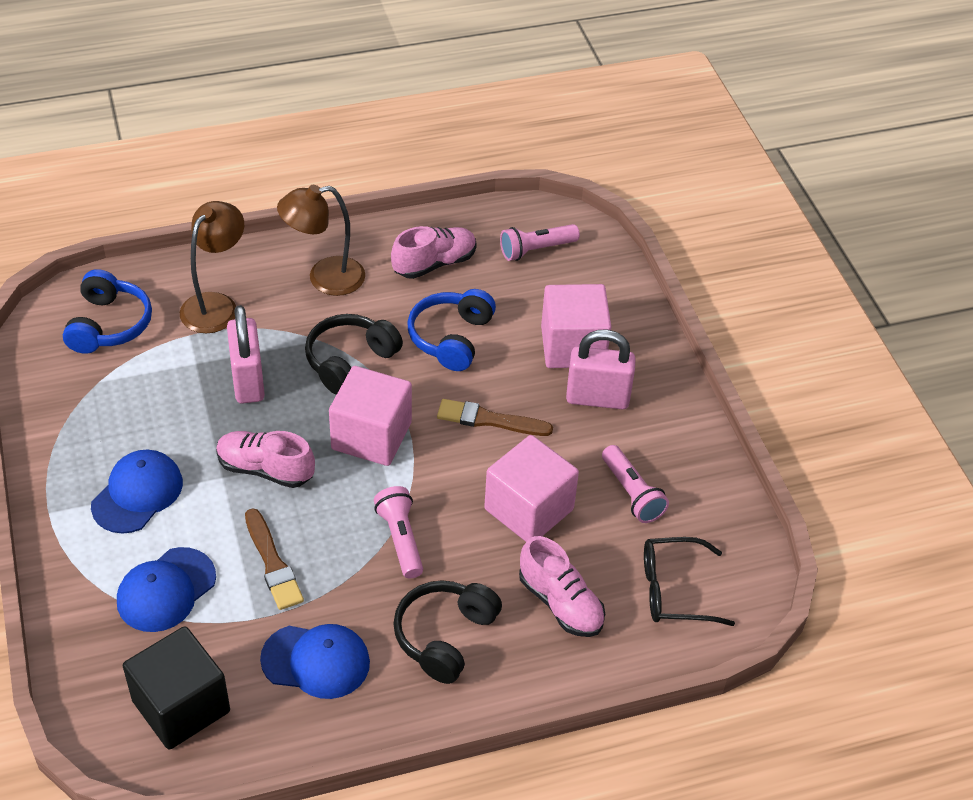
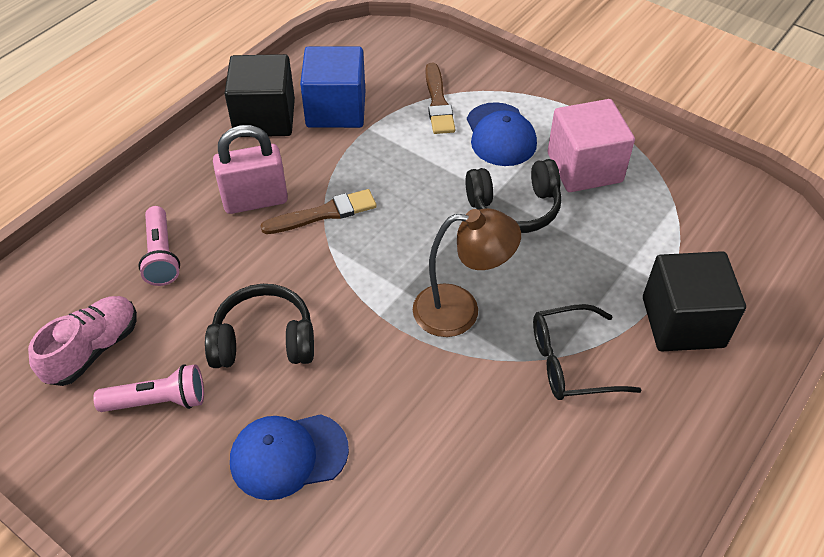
black cube: 1 -> 2
blue cap: 3 -> 2
blue cube: 0 -> 1
blue headphones: 2 -> 0
brown lamp: 2 -> 1
pink cube: 3 -> 1
pink flashlight: 3 -> 2
pink padlock: 2 -> 1
pink shoe: 3 -> 1

